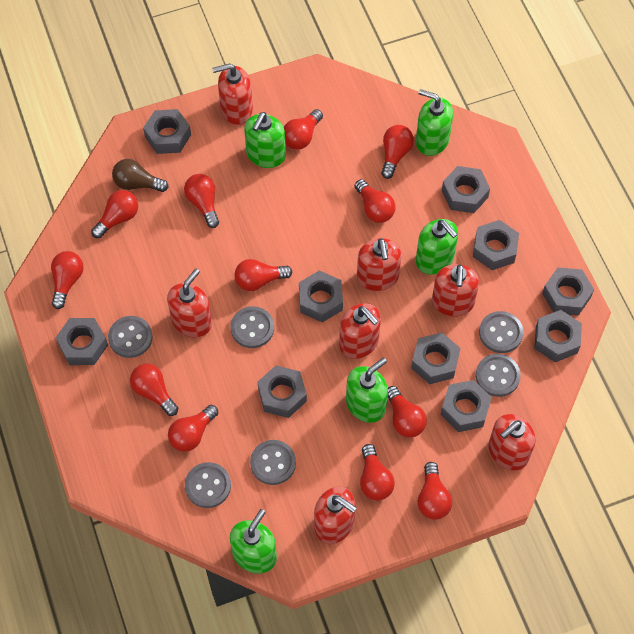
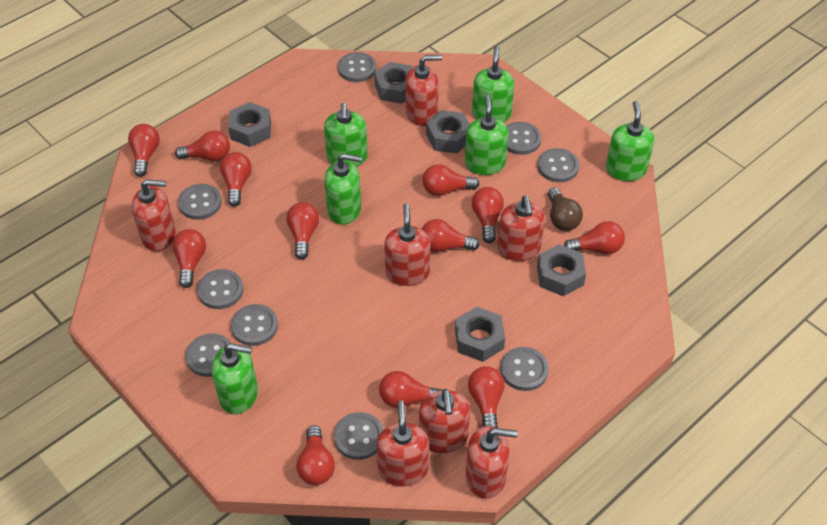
green soap dispenser: 5 -> 6
grey button: 6 -> 9
grey nut: 10 -> 5

